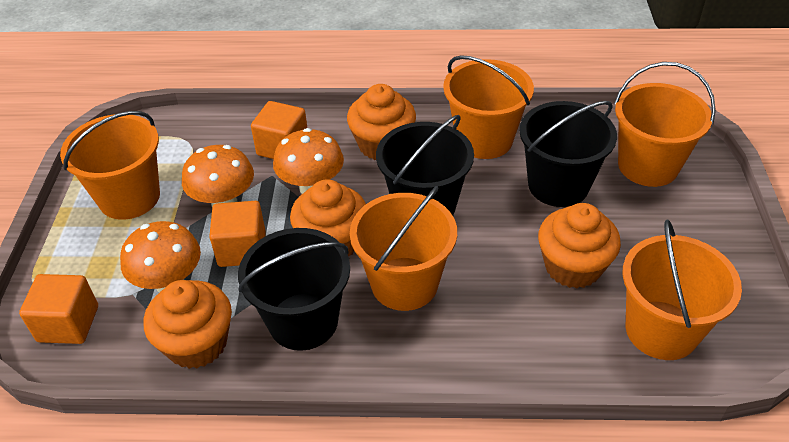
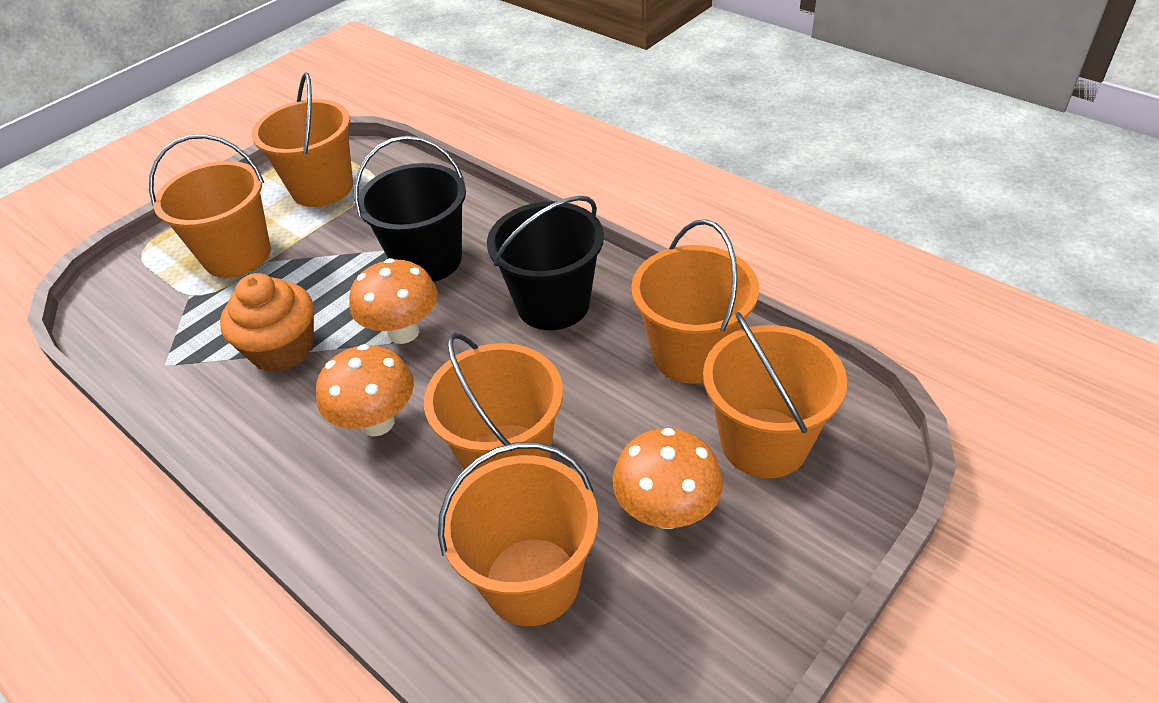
black bucket: 3 -> 2
orange bucket: 5 -> 6
orange cube: 3 -> 0
orange cupcake: 4 -> 1

